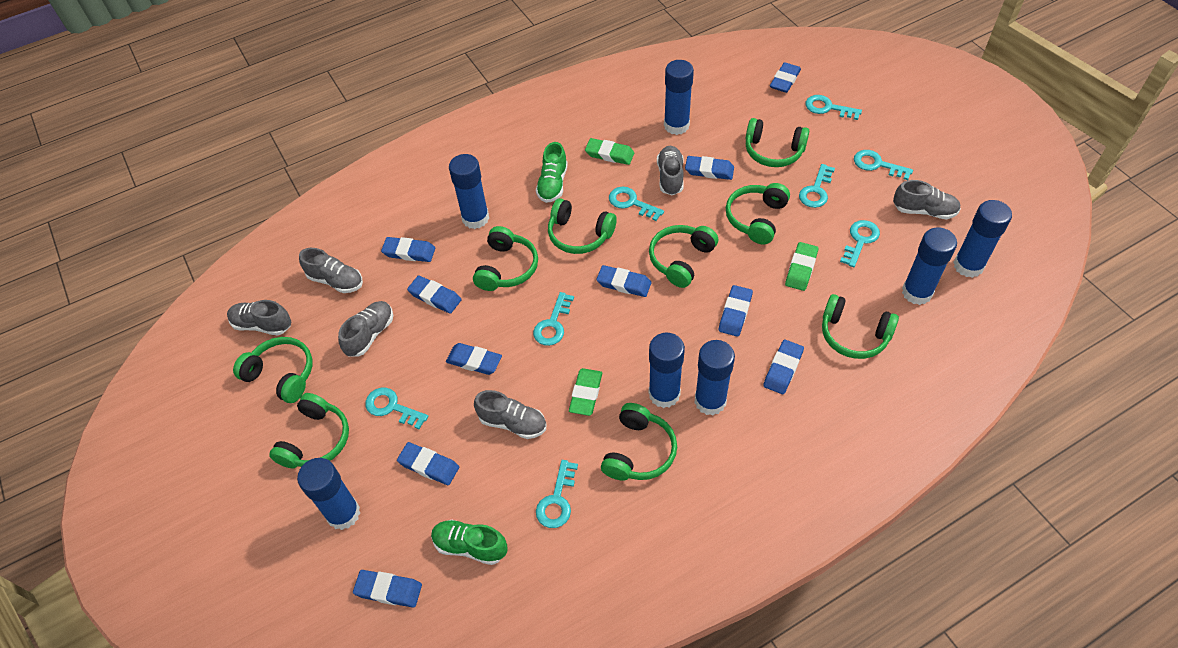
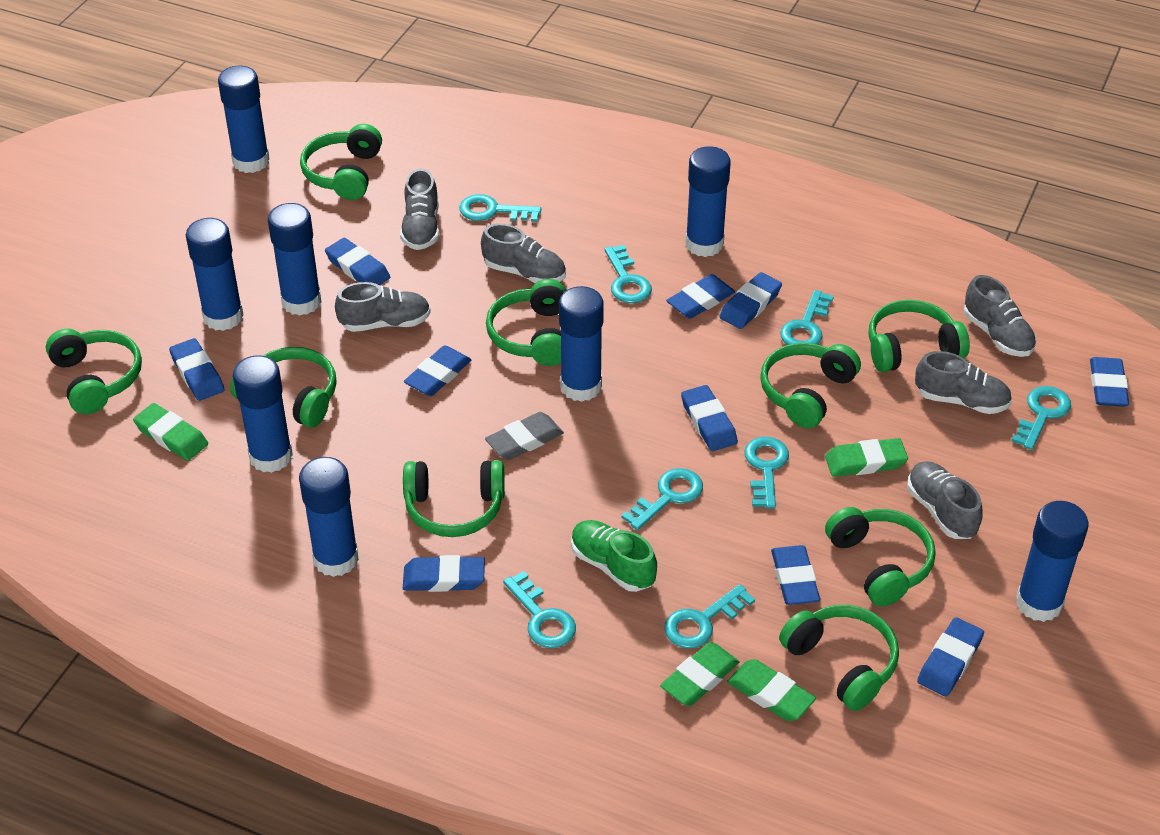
blue glue stick: 7 -> 8
green eraser: 3 -> 4
green shoe: 2 -> 1
grey eraser: 0 -> 1

